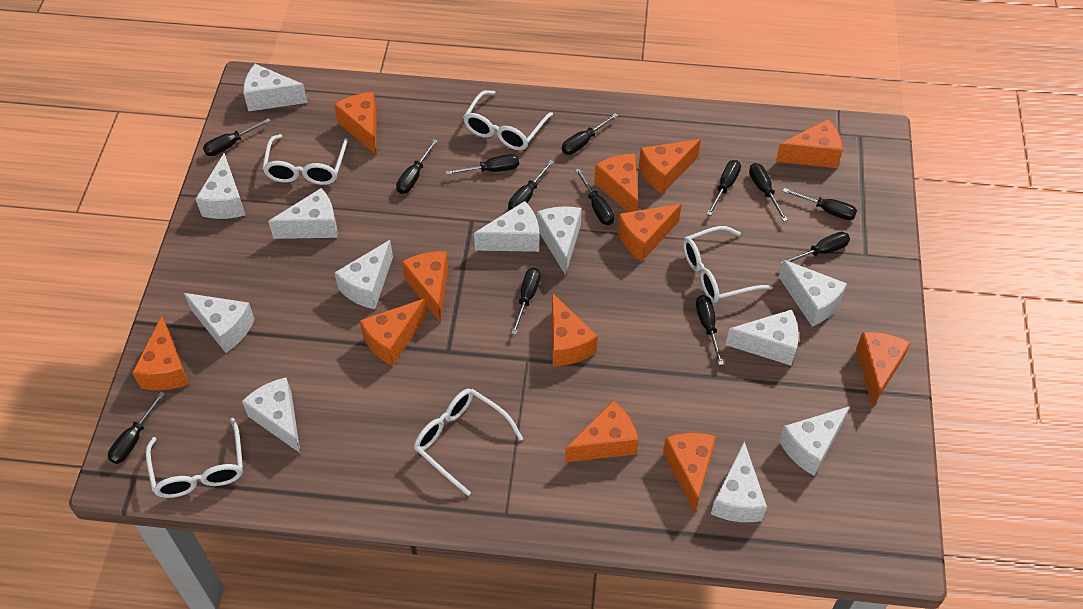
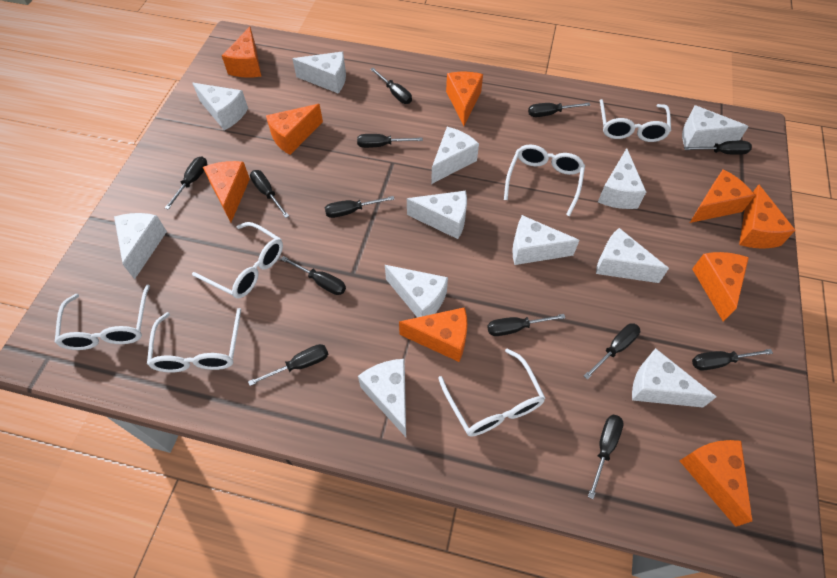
orange cheese: 12 -> 9
white glasses: 5 -> 6

